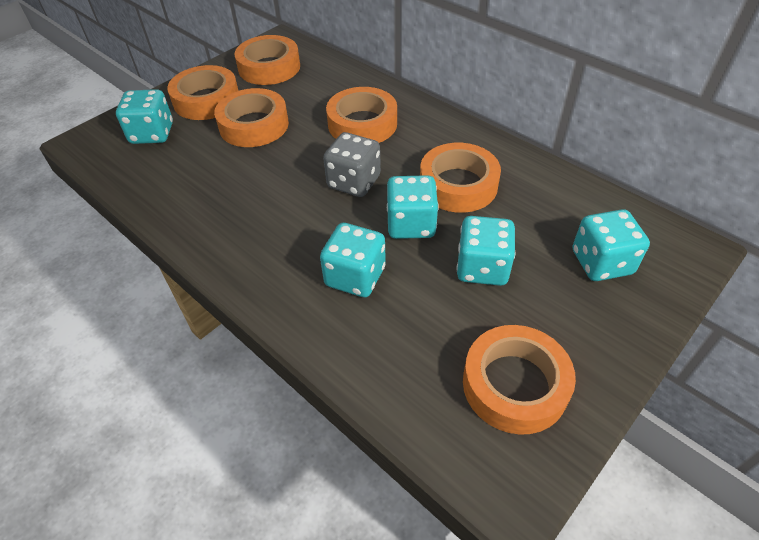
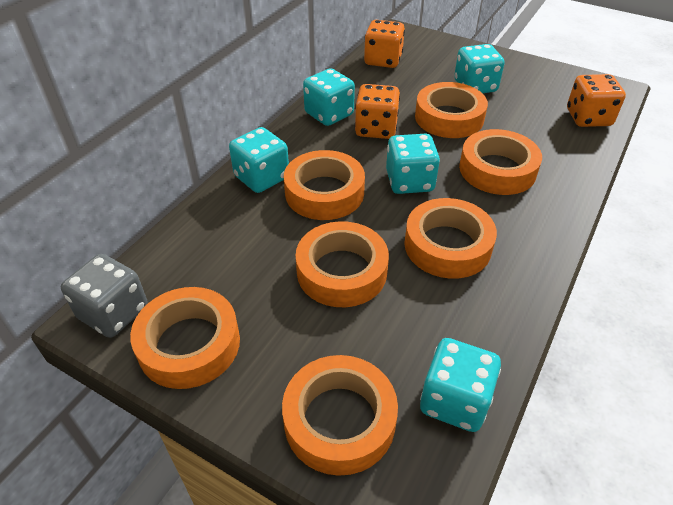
orange dice: 0 -> 3
orange tape: 6 -> 7

